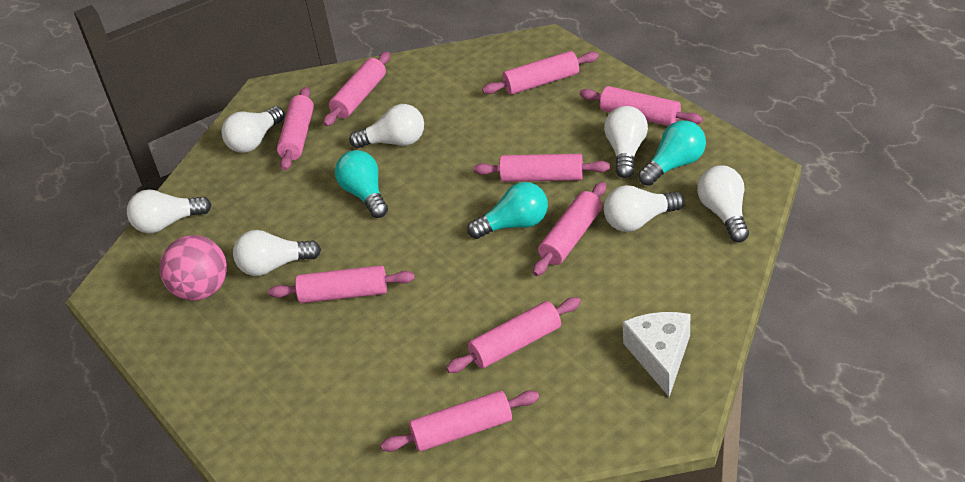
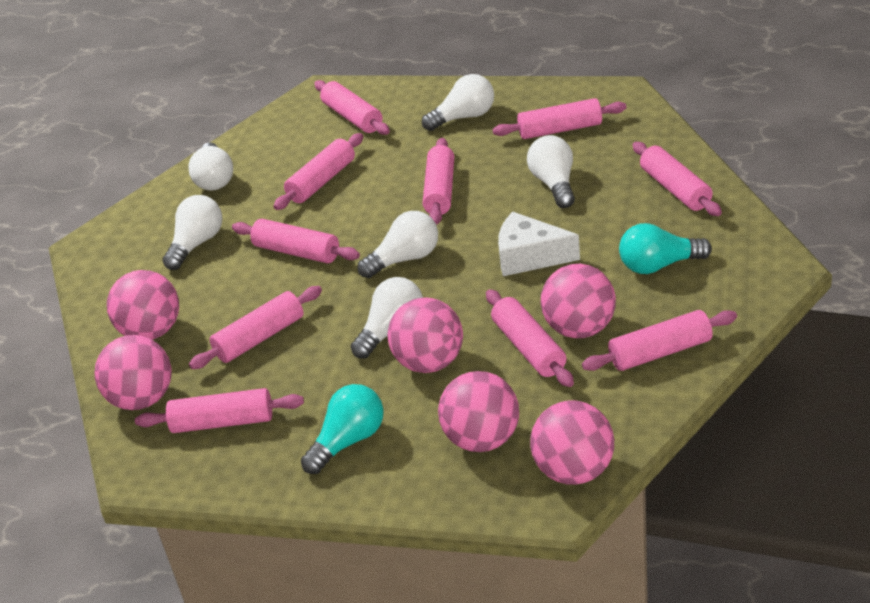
pink ball: 1 -> 6
pink rolling pin: 9 -> 10
turquoise light bulb: 3 -> 2
white light bulb: 7 -> 6

